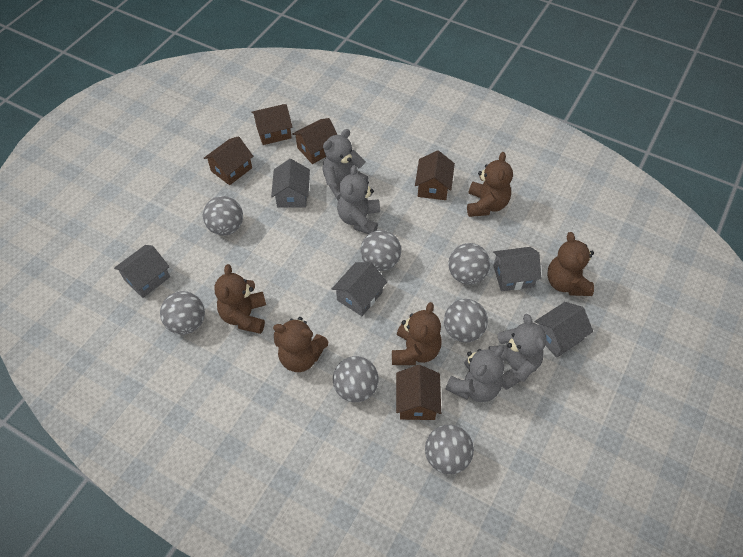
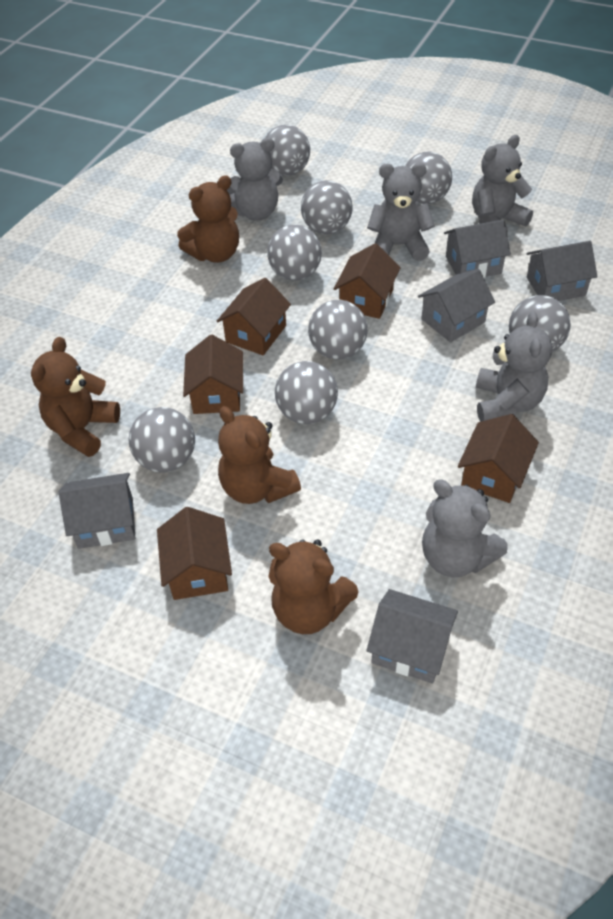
brown teddy bear: 5 -> 4
grey ball: 7 -> 8
grey teddy bear: 4 -> 5

